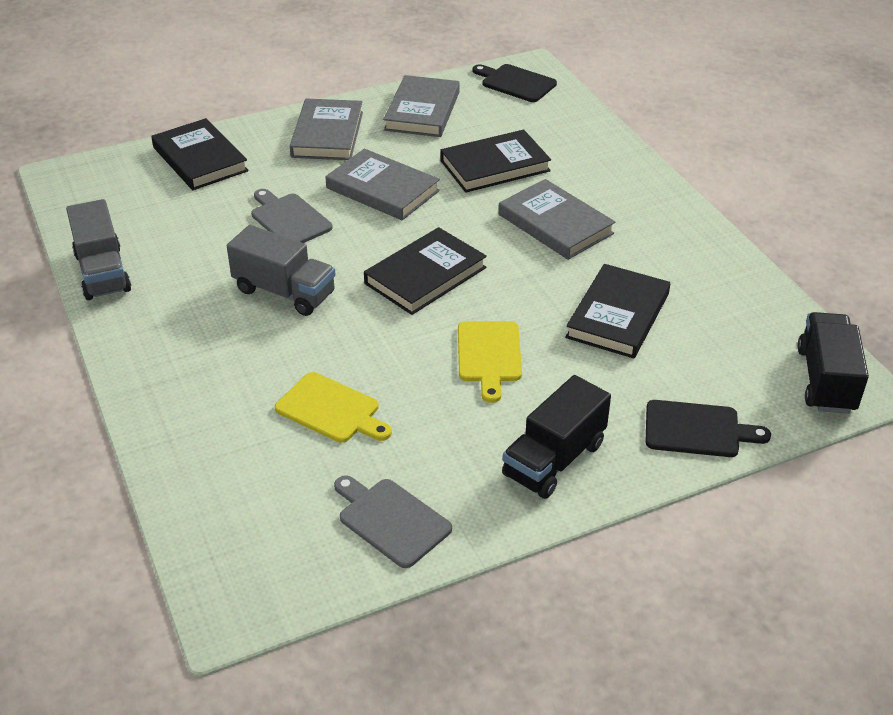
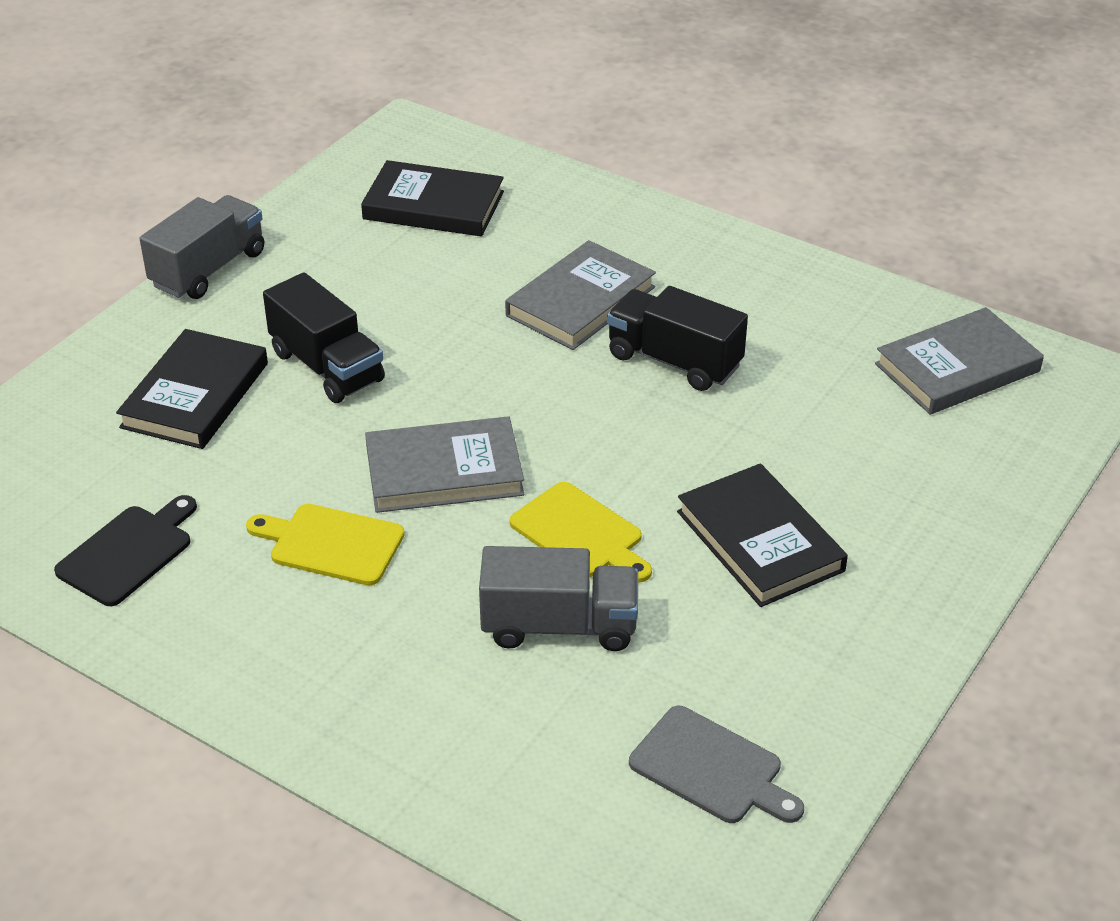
black book: 4 -> 3
black cutting board: 2 -> 1
grey book: 4 -> 3
grey cutting board: 2 -> 1

